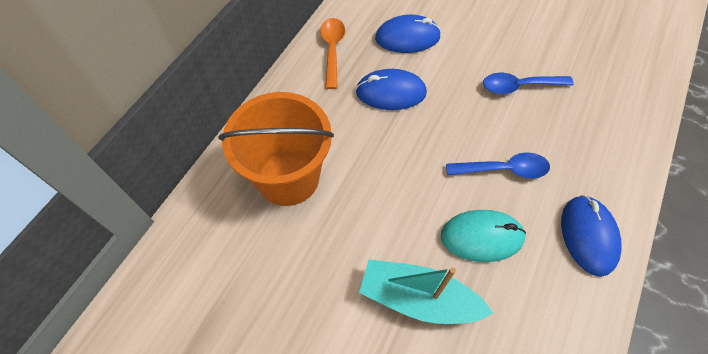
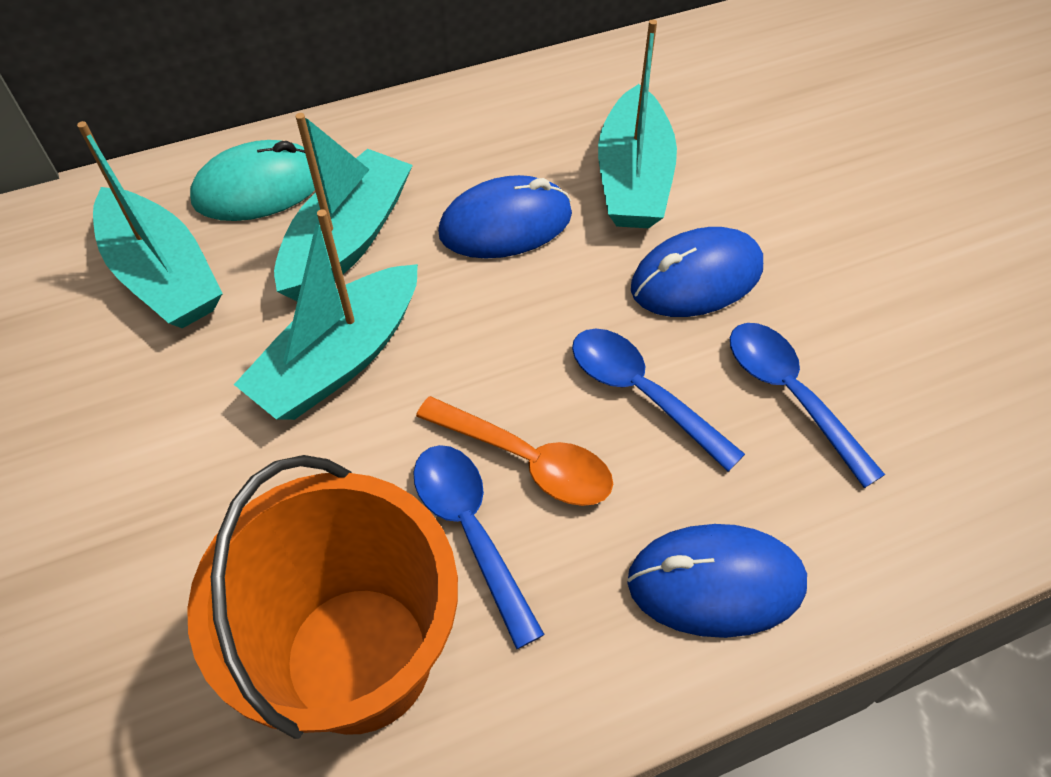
blue spoon: 2 -> 3
turquoise boat: 1 -> 4

